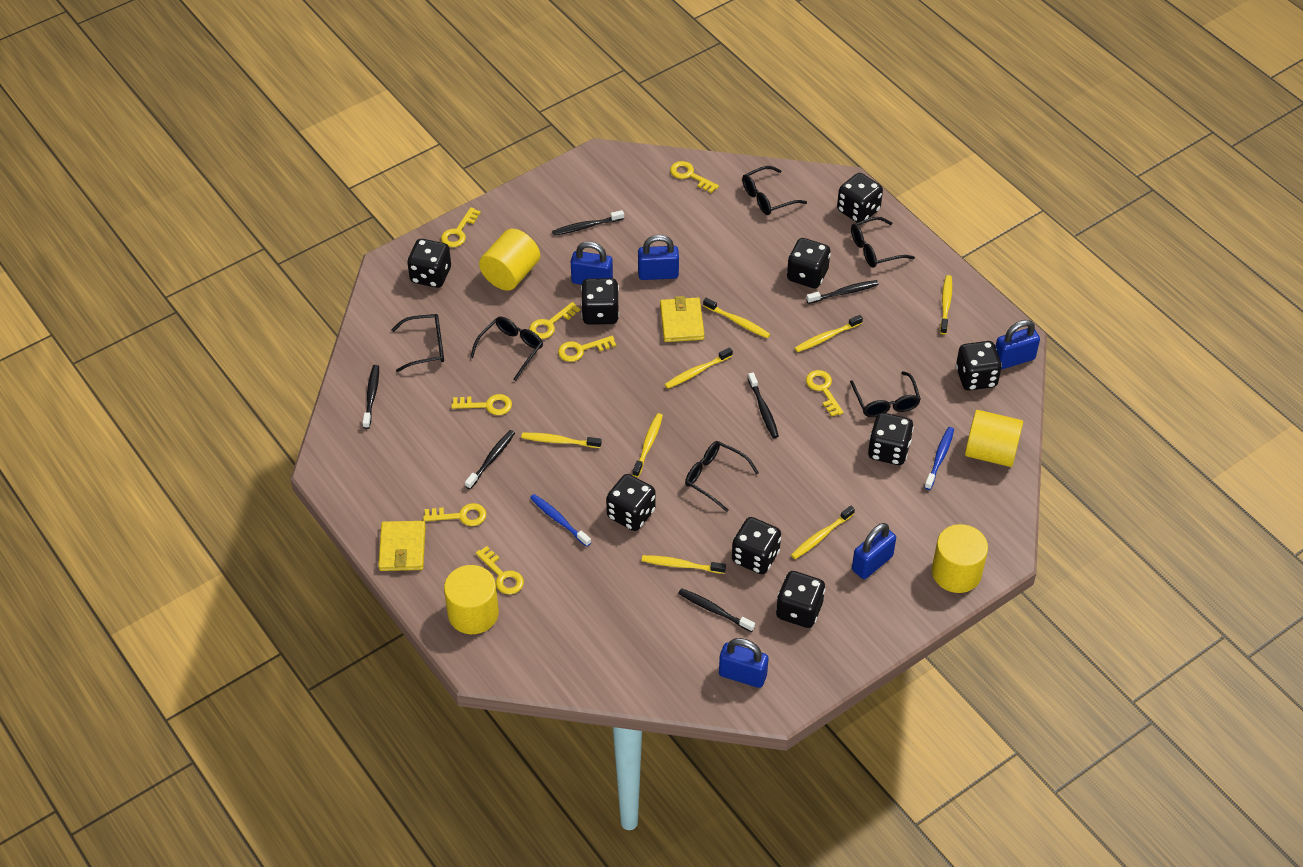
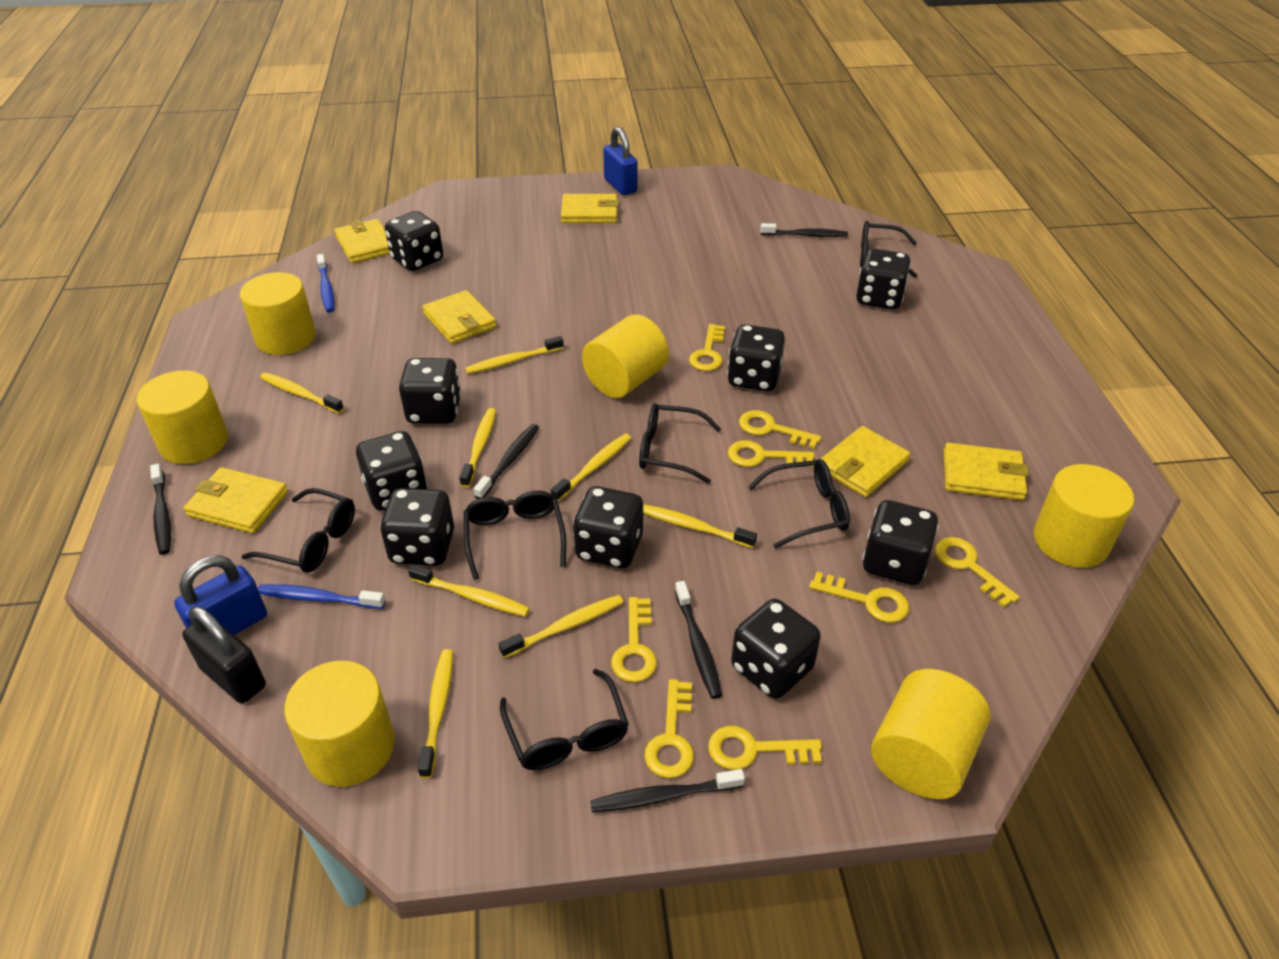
black padlock: 0 -> 1
black toothbrush: 6 -> 5
blue padlock: 5 -> 2
yellow cylinder: 4 -> 6
yellow wallet: 2 -> 6

